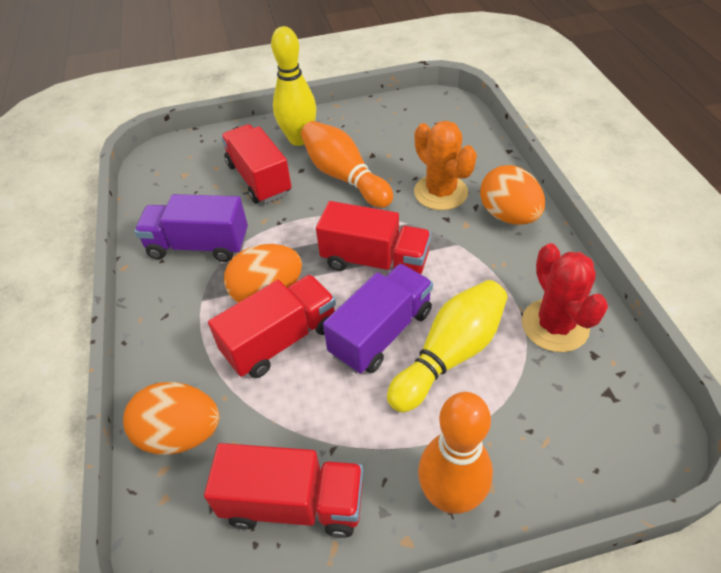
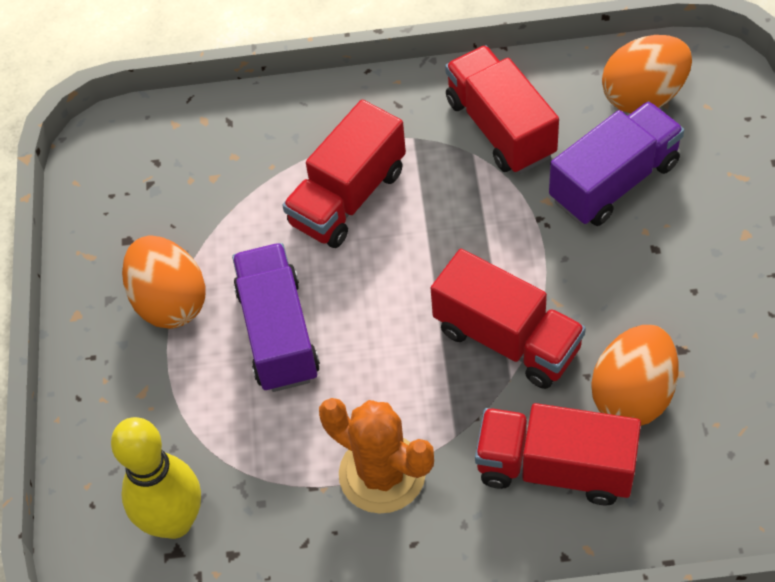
orange bowling pin: 2 -> 0
red cactus: 1 -> 0
yellow bowling pin: 2 -> 1

